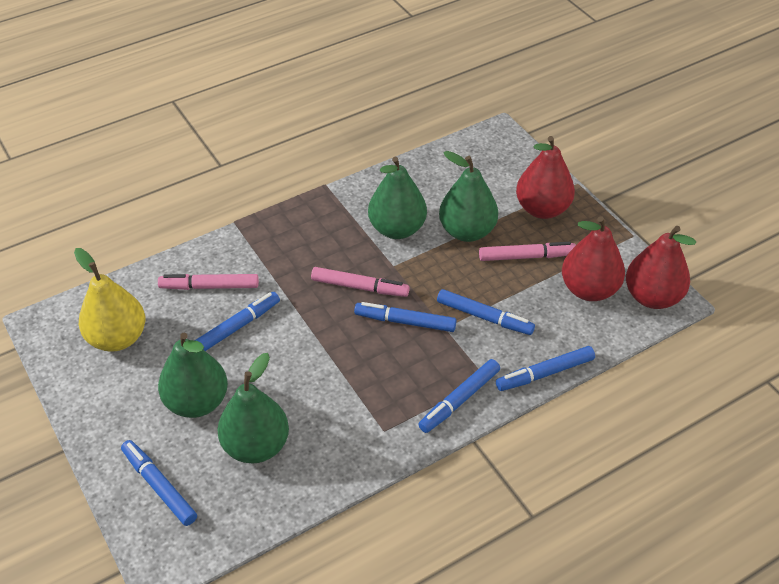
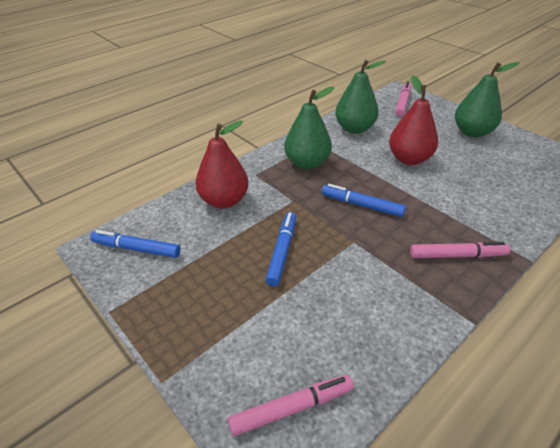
blue marker: 6 -> 3
green pear: 4 -> 3
red pear: 3 -> 2
yellow pear: 1 -> 0

